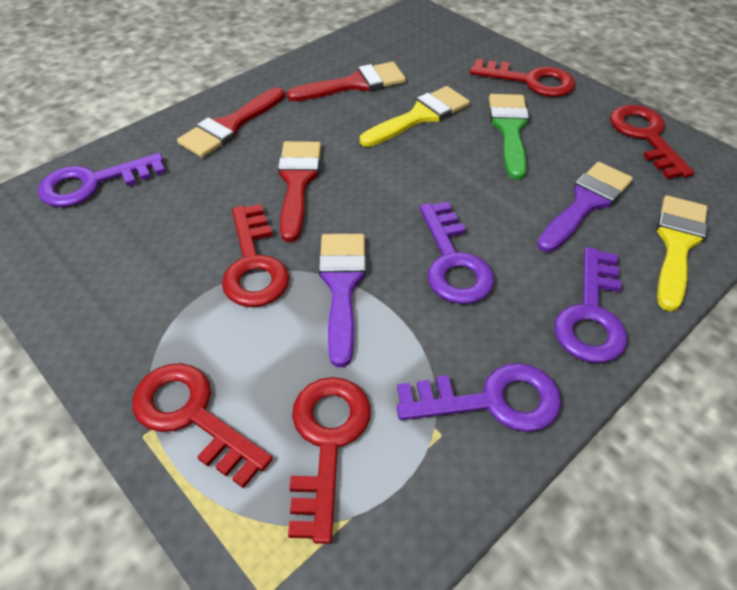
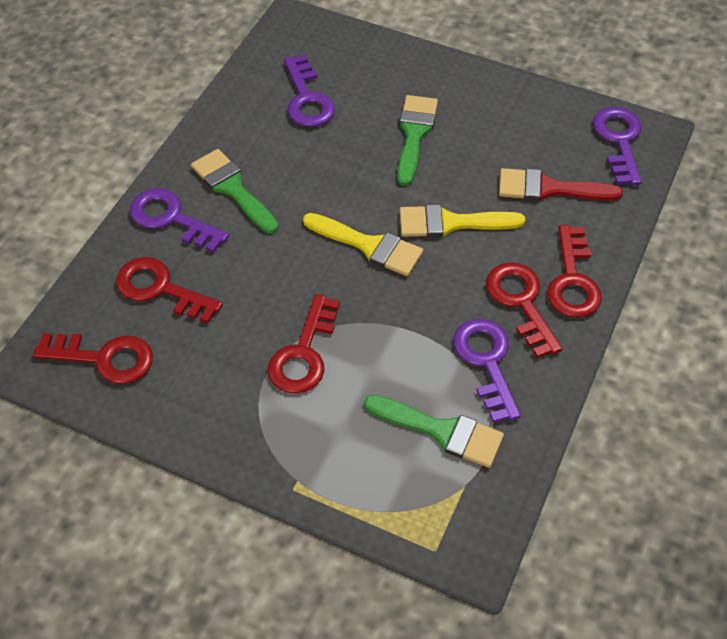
green brush: 1 -> 3
purple brush: 2 -> 0
red brush: 3 -> 1

